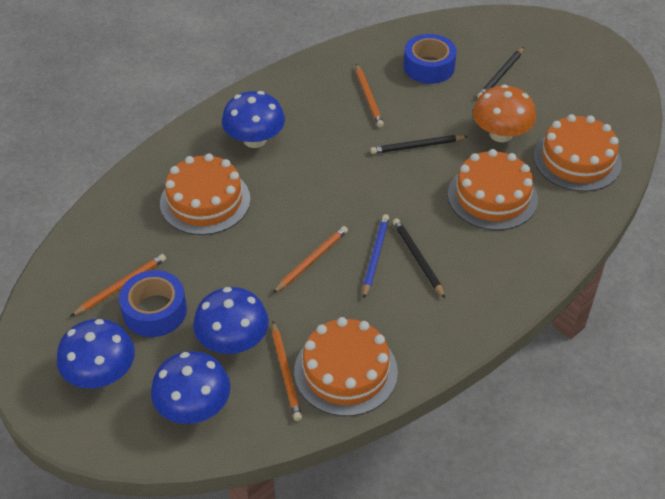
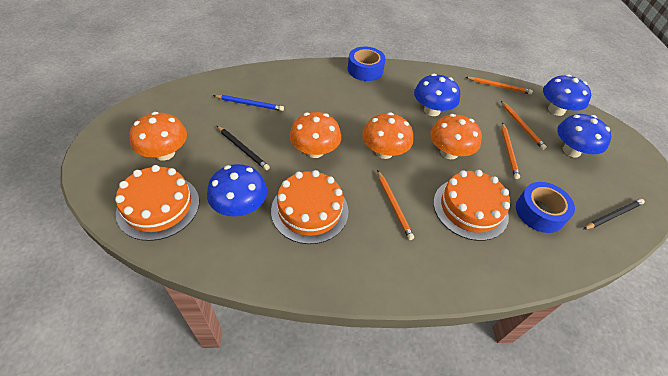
black pencil: 3 -> 2
orange cake: 4 -> 3
orange mushroom: 1 -> 4

